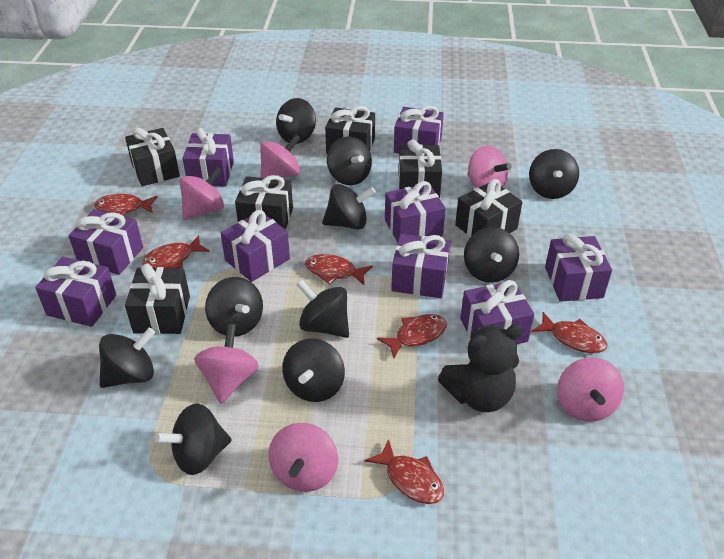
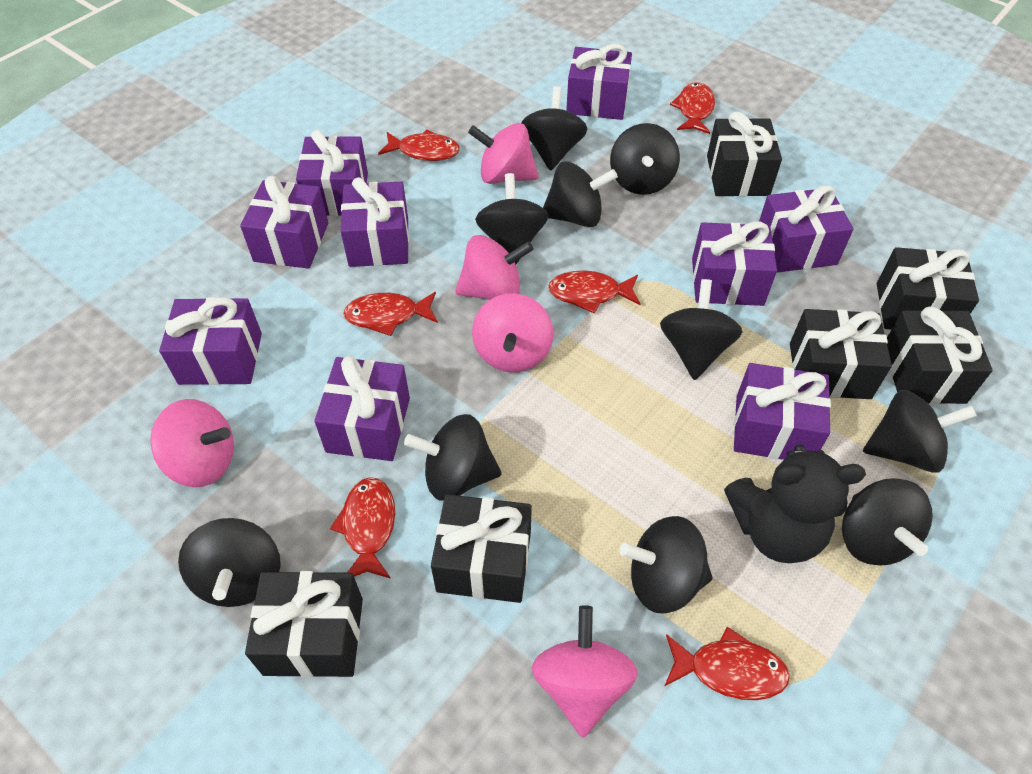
pink spinning top: 6 -> 5

